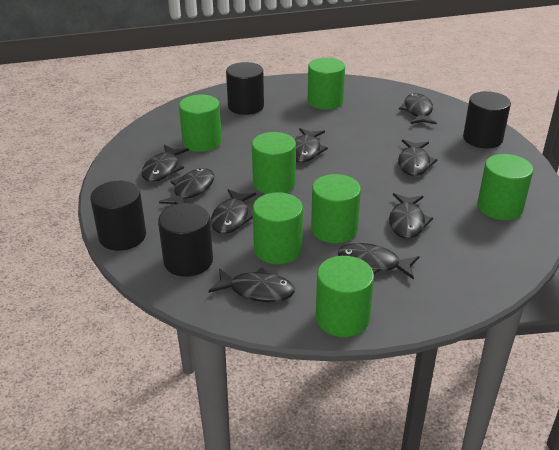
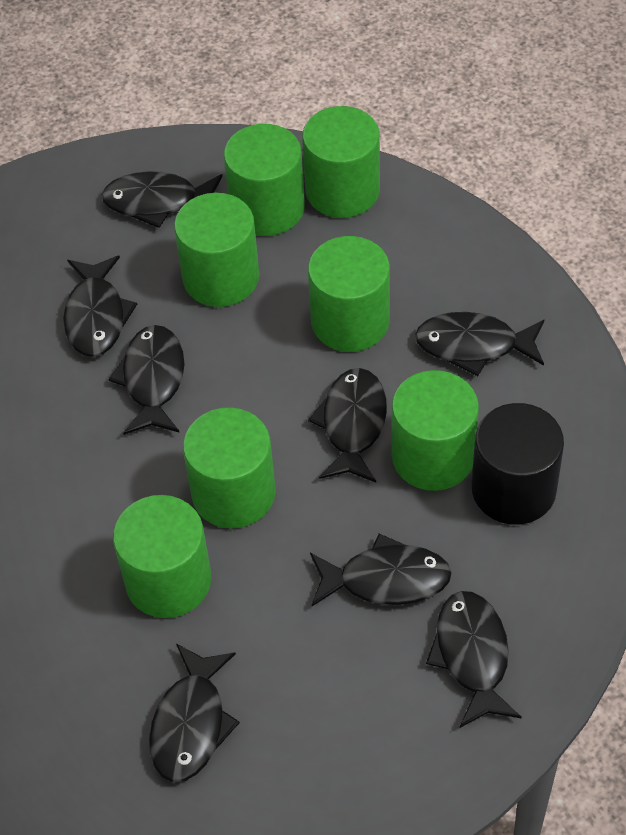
black cylinder: 4 -> 1
black fish: 9 -> 8

